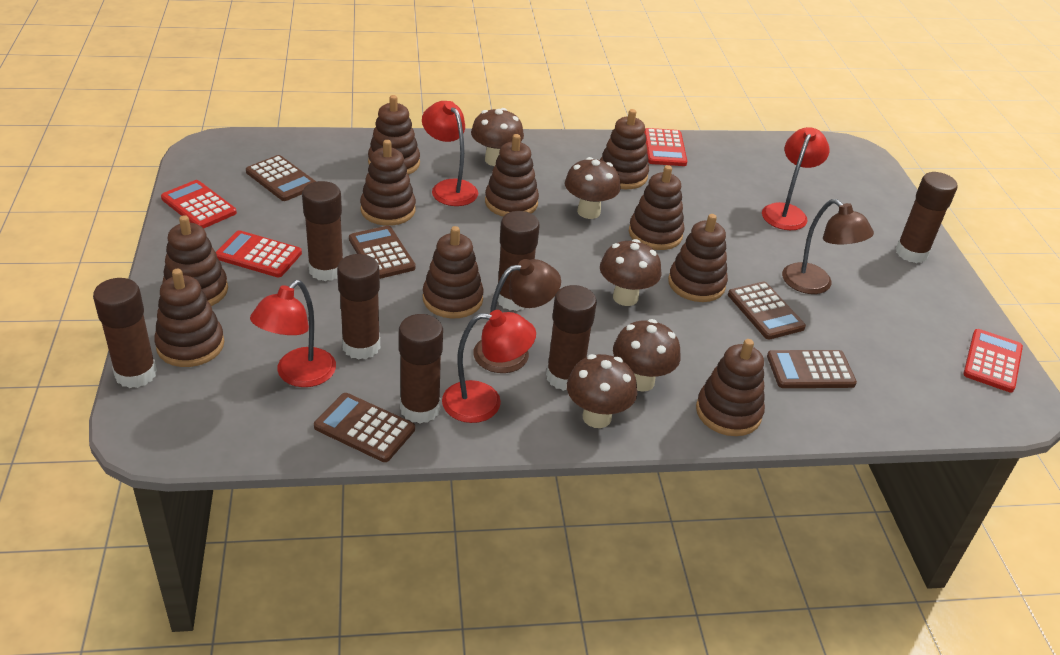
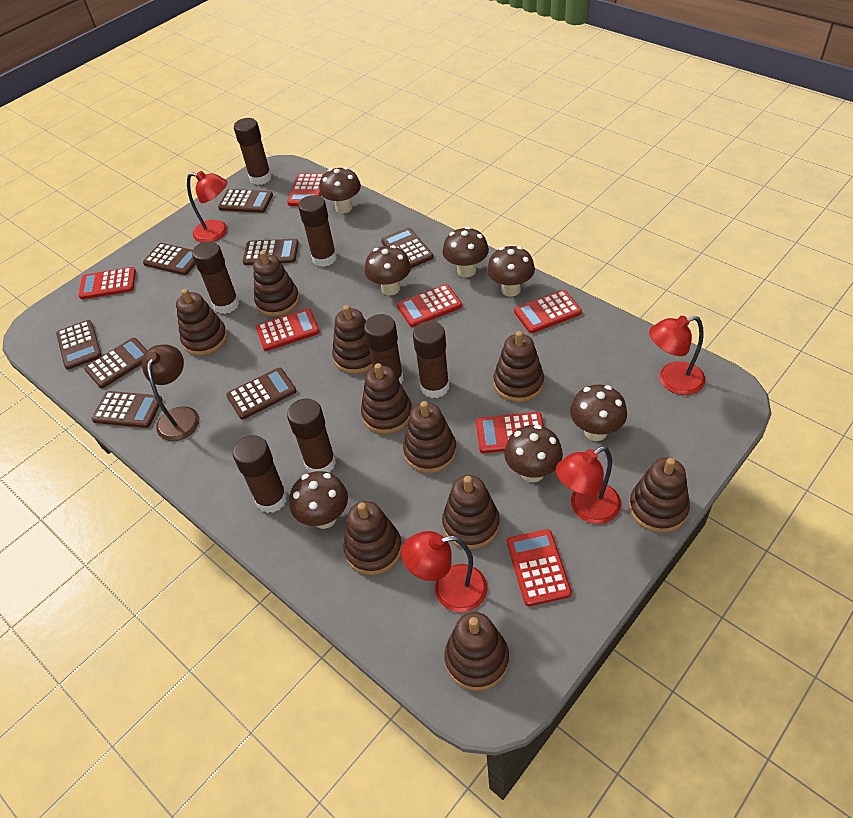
brown calculator: 5 -> 8
brown lamp: 2 -> 1
brown mushroom: 5 -> 7
red calculator: 4 -> 7

